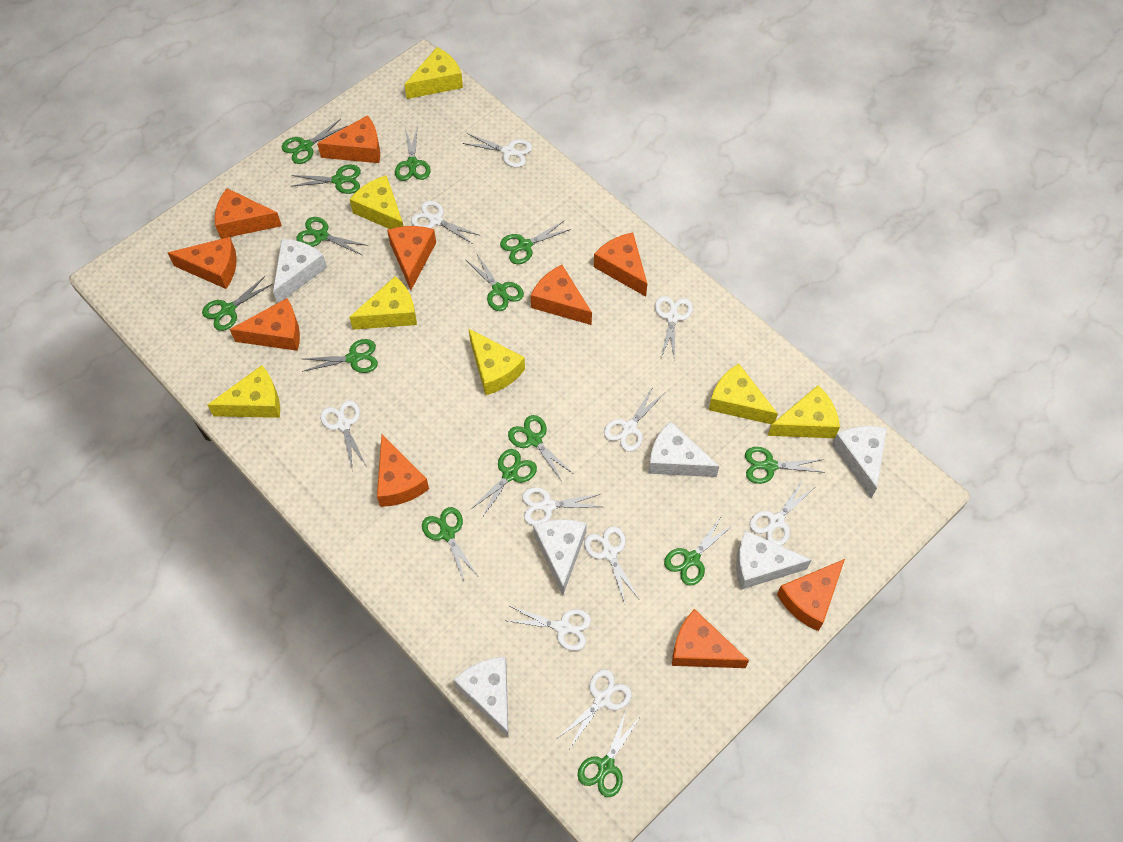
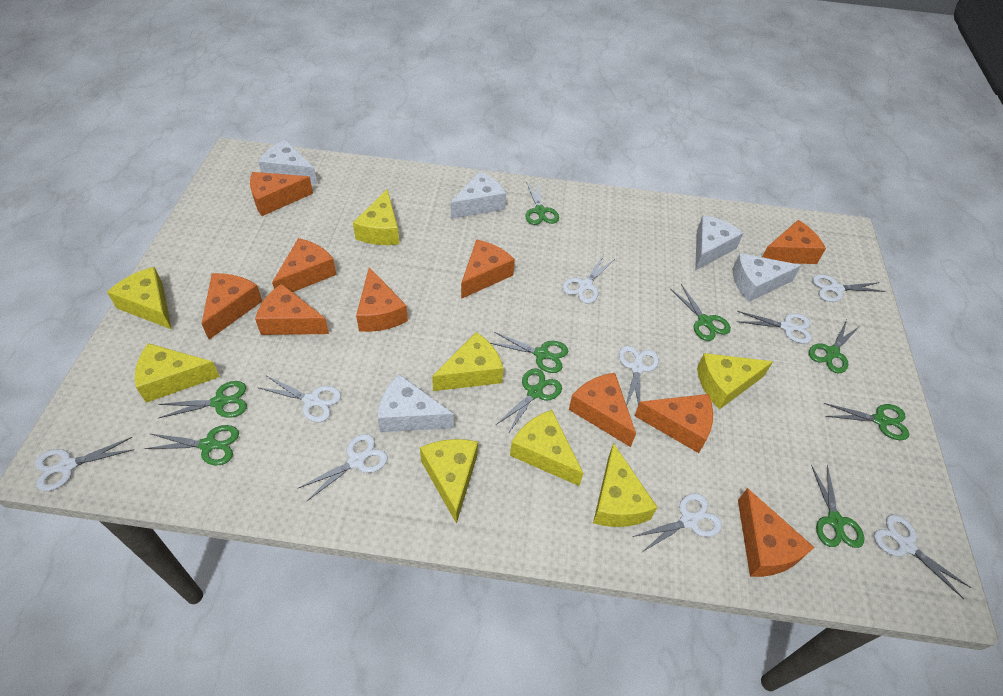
green scissors: 14 -> 9
white cheese: 6 -> 5
white scissors: 10 -> 9
yellow cheese: 7 -> 8

